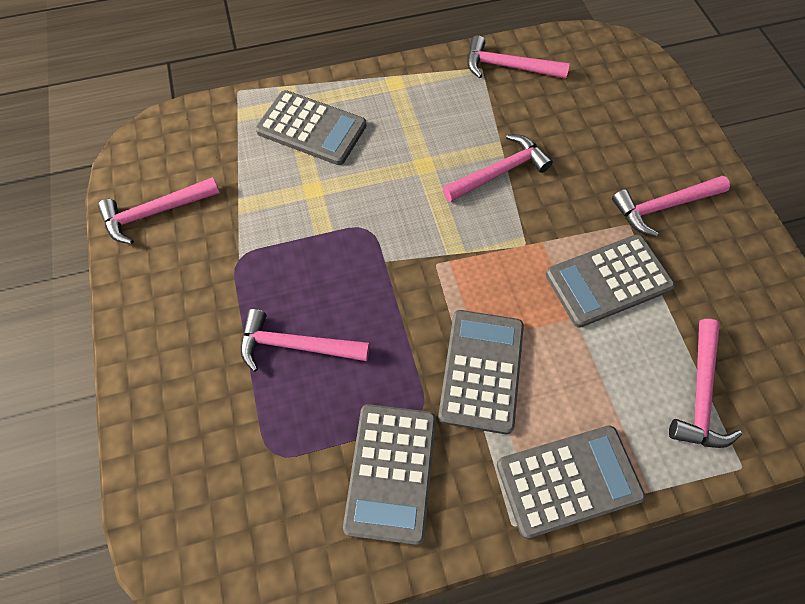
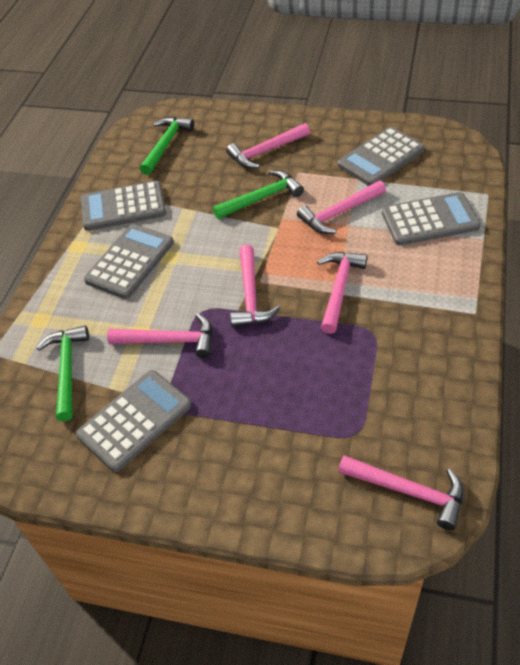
green hammer: 0 -> 3

